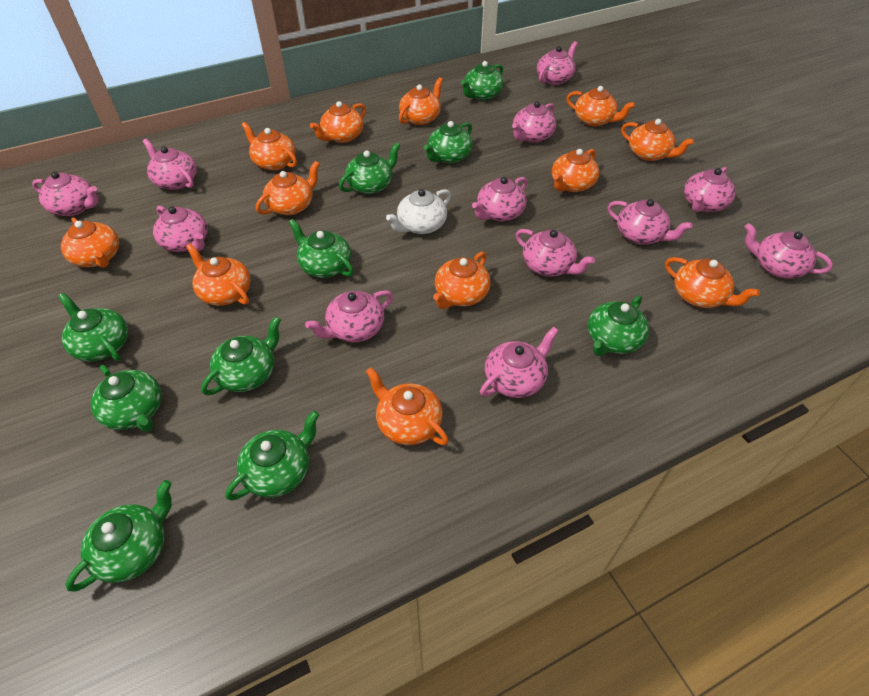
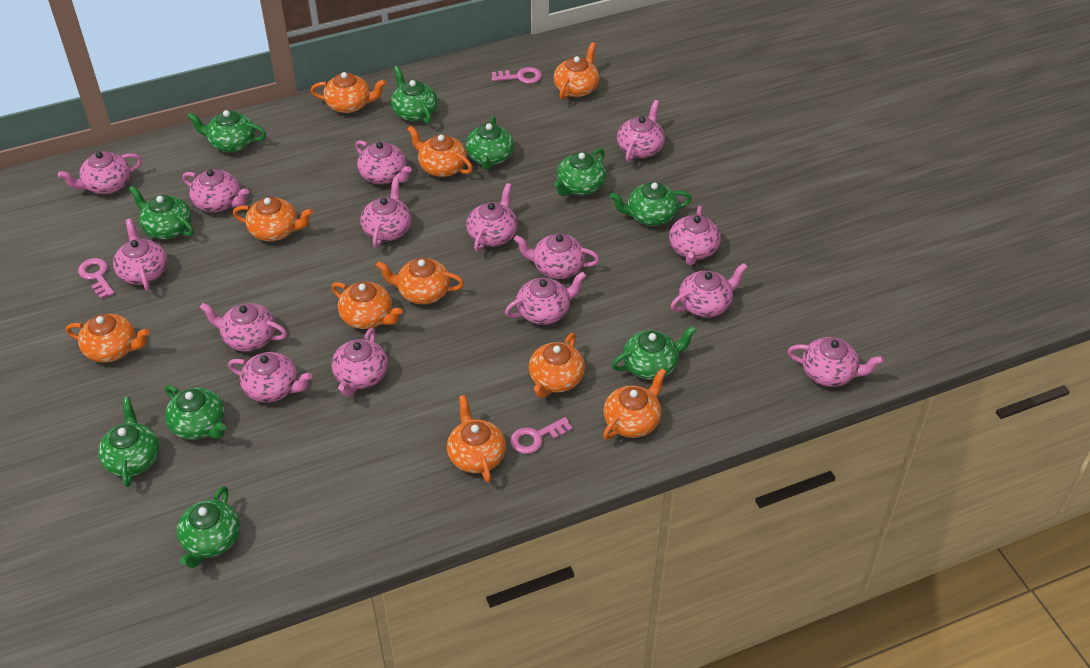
orange teapot: 12 -> 10
pink key: 0 -> 3
pink teapot: 12 -> 15
white teapot: 1 -> 0

